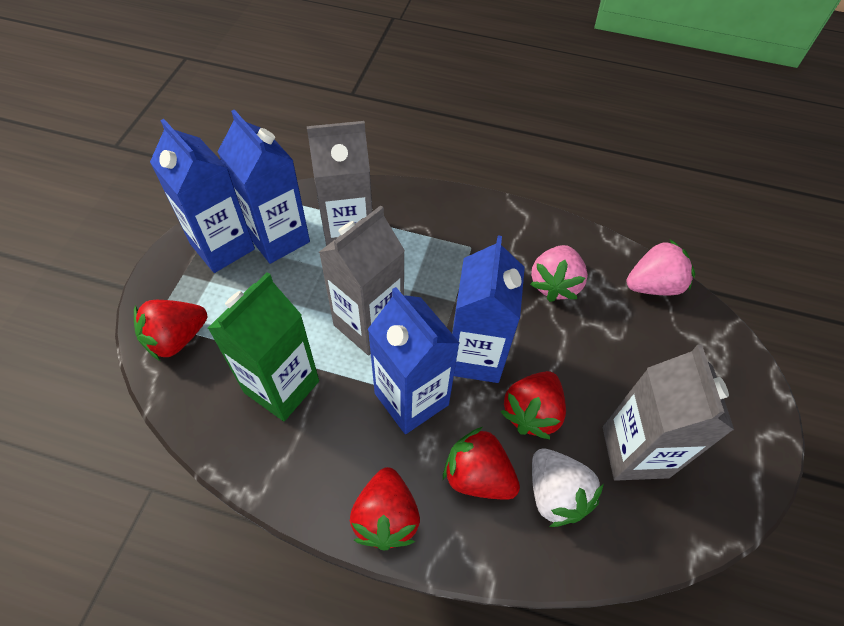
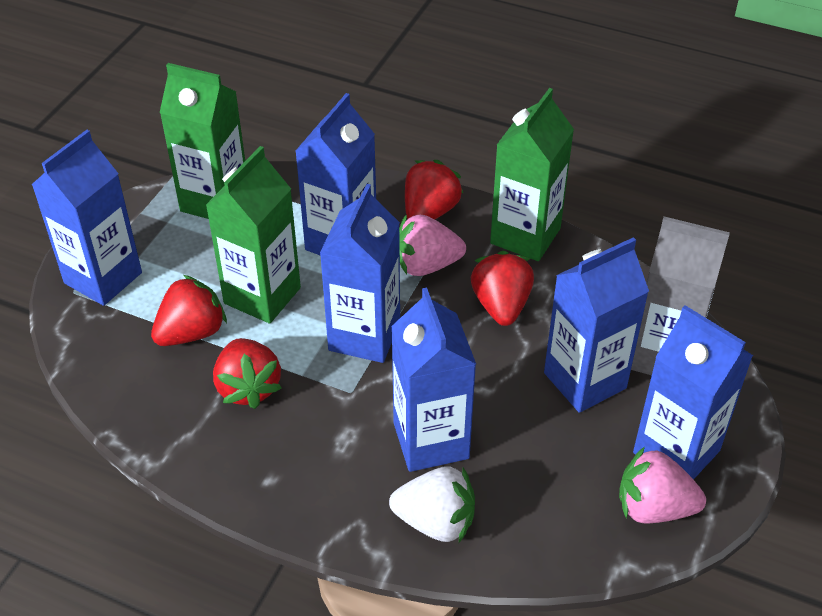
blue carton: 4 -> 6
green carton: 1 -> 3
grey carton: 3 -> 1

